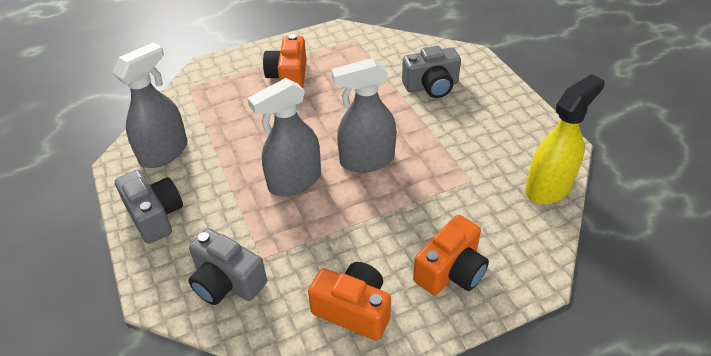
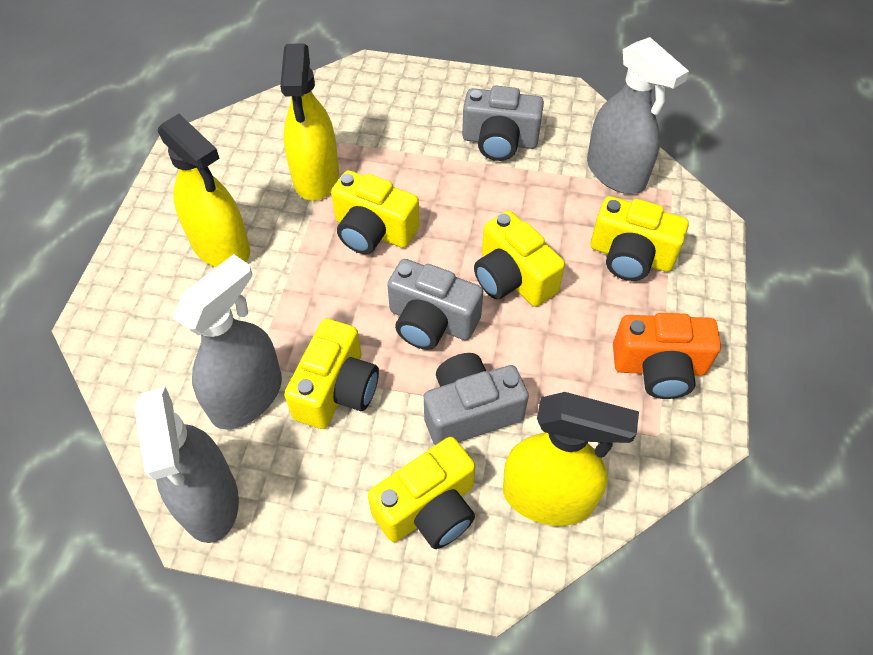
orange camera: 3 -> 1
yellow camera: 0 -> 5
yellow spray bottle: 1 -> 3

